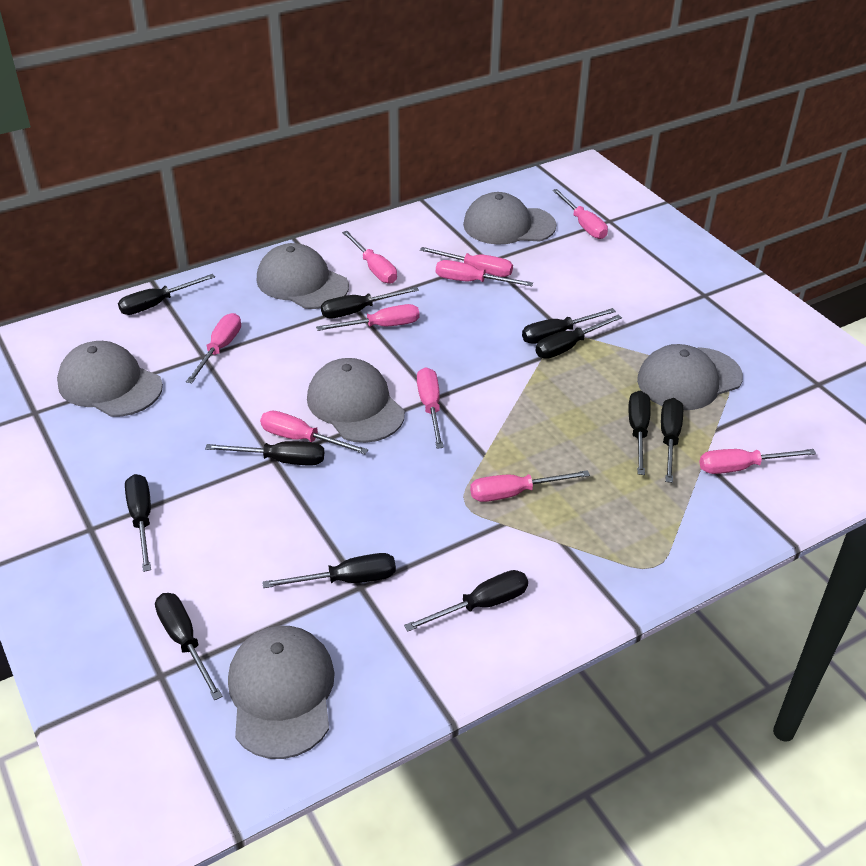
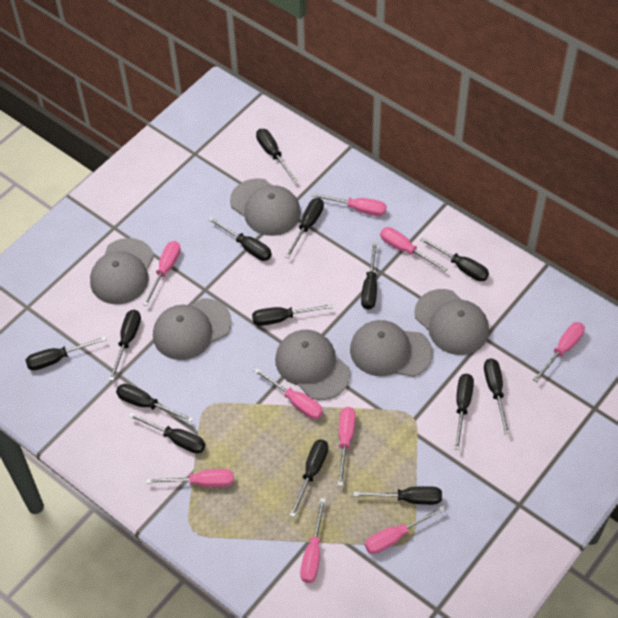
black screwdriver: 11 -> 14
pink screwdriver: 10 -> 9

